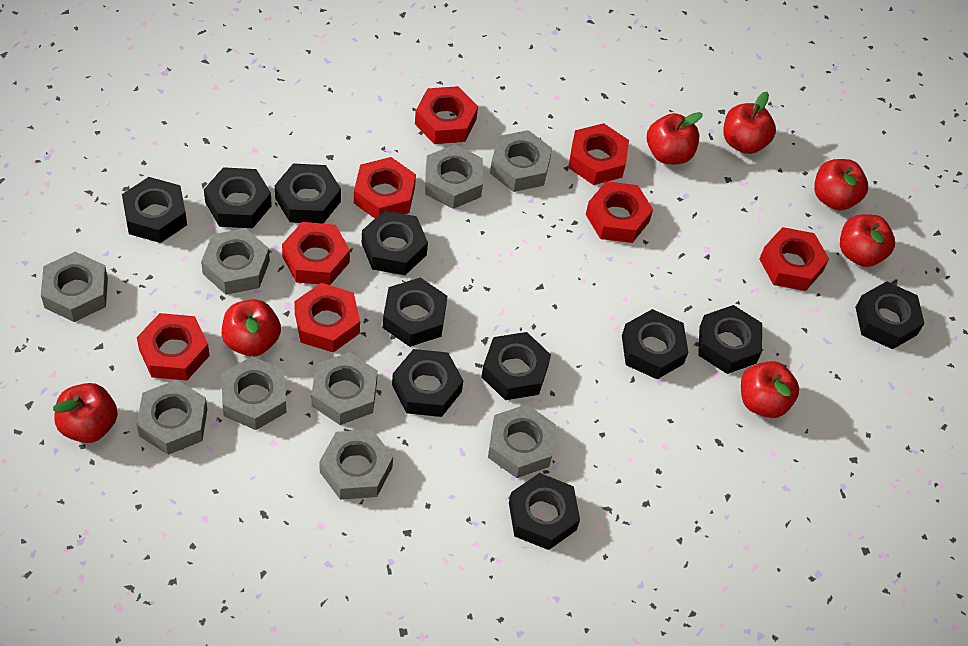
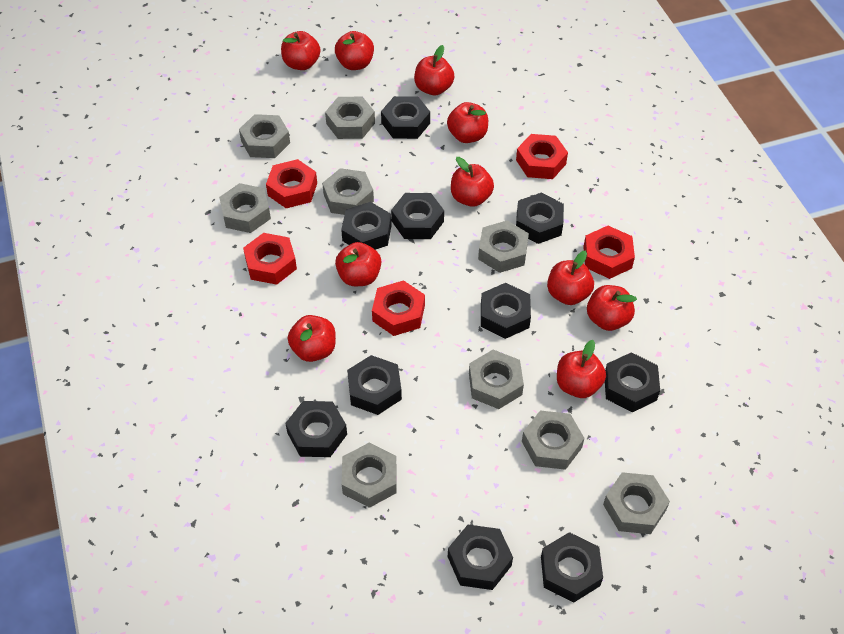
black nut: 11 -> 10
red apple: 7 -> 10
red nut: 8 -> 5

